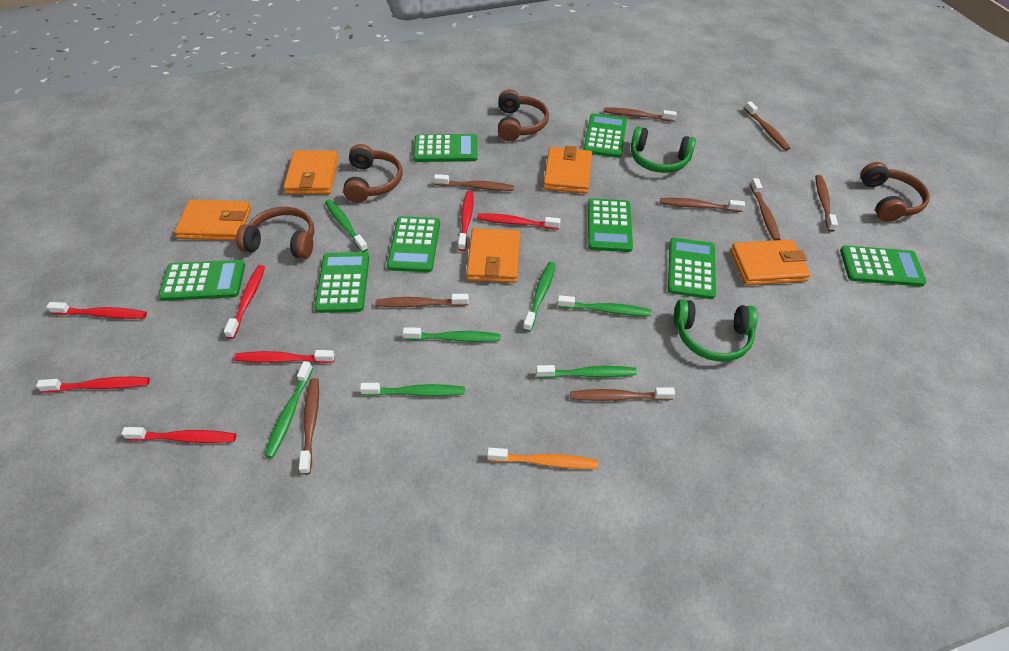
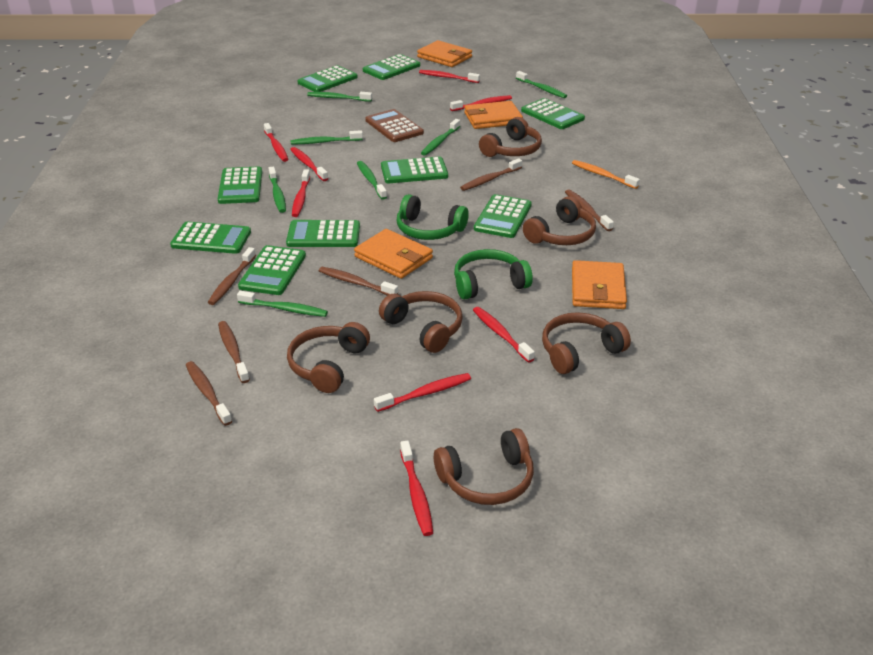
brown calculator: 0 -> 1
brown headphones: 4 -> 6
brown toothbrush: 9 -> 6
green calculator: 8 -> 9
orange wallet: 5 -> 4
red toothbrush: 7 -> 8

